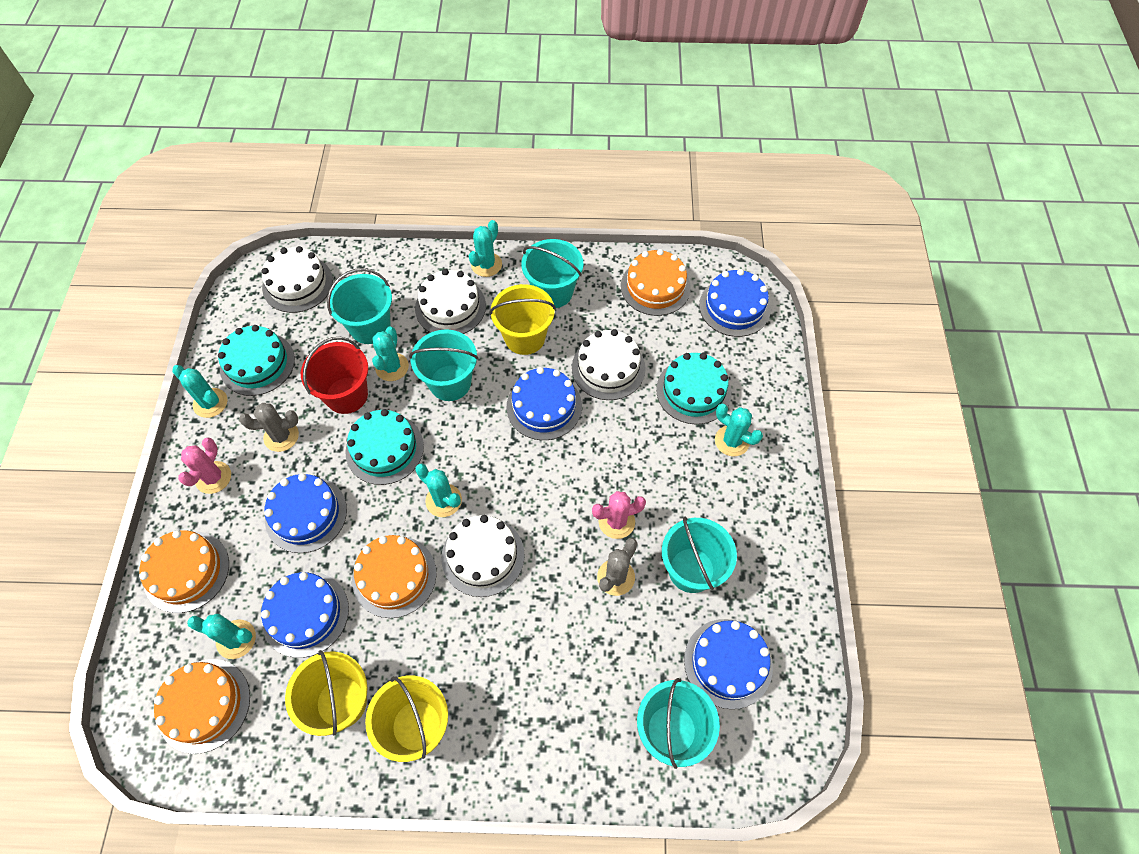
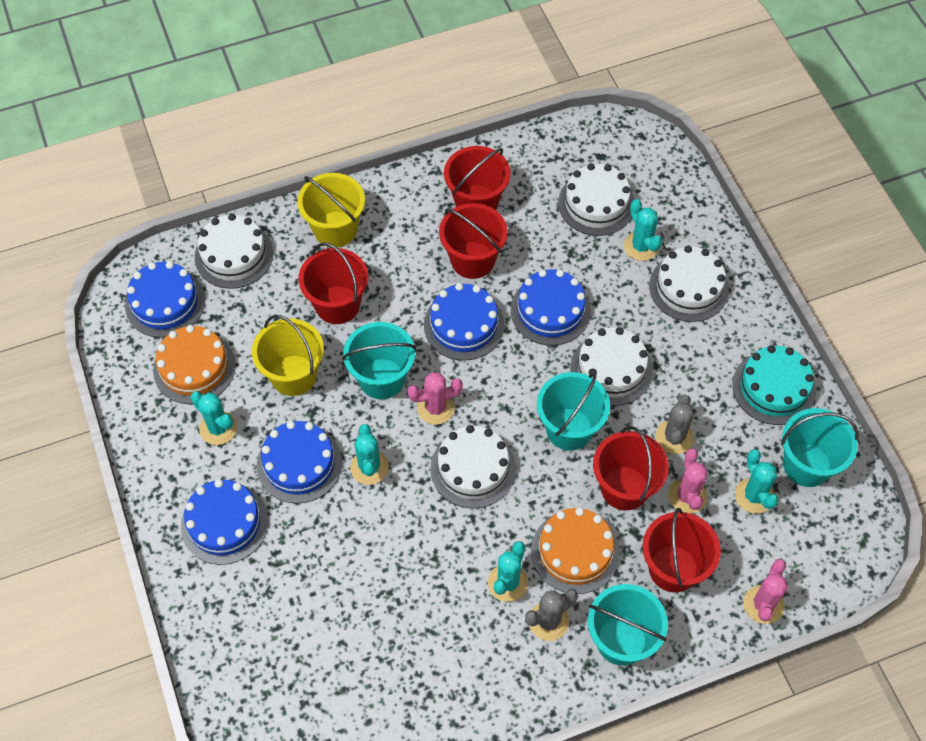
orange cake: 4 -> 2
pink cactus: 2 -> 3
red bucket: 1 -> 5
turquoise bucket: 5 -> 4
turquoise cactus: 6 -> 5
turquoise cake: 3 -> 1
white cake: 4 -> 5
yellow bucket: 3 -> 2

